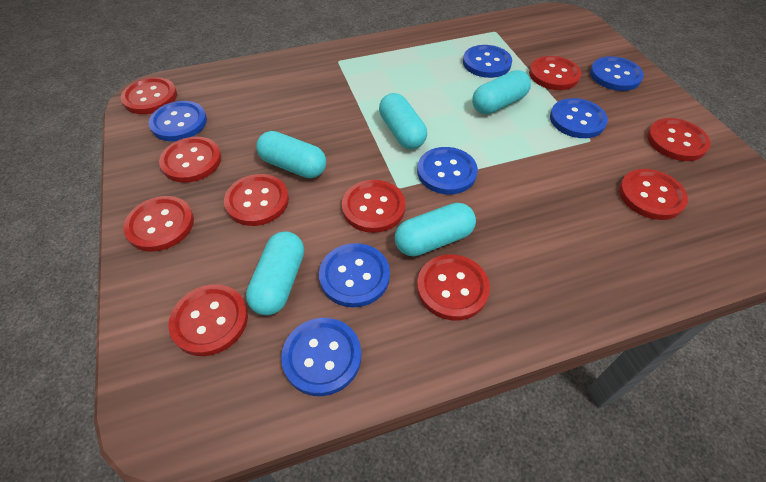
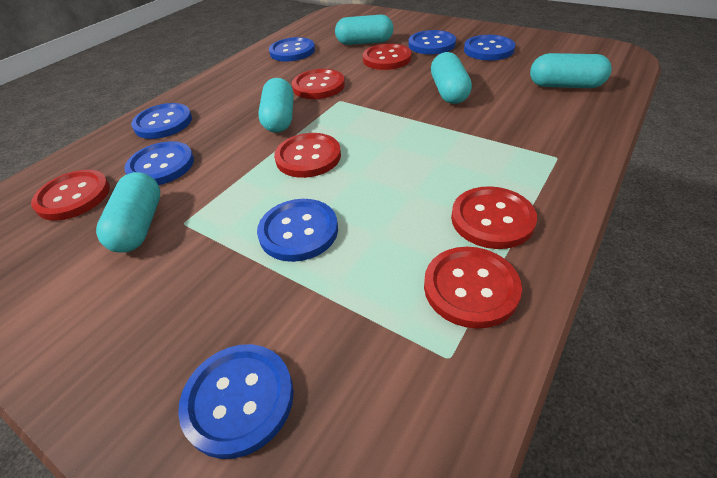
red button: 10 -> 6

